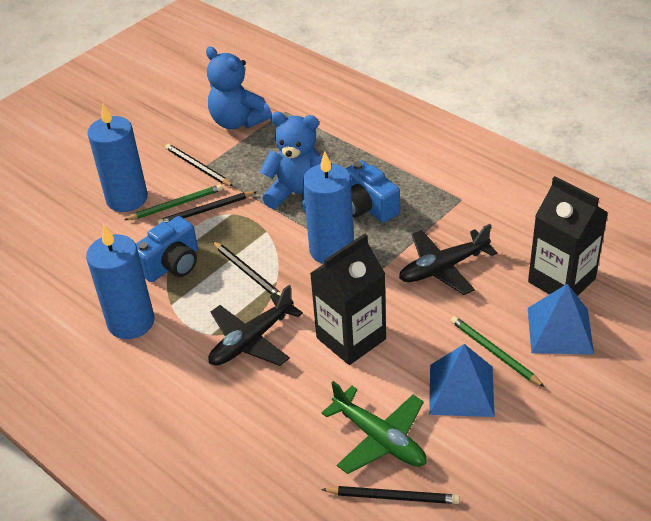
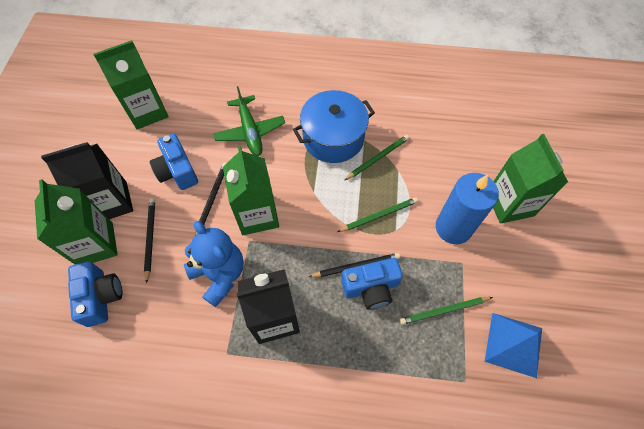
black pencil: 4 -> 3
black plane: 2 -> 0
blue camera: 2 -> 3
blue candle: 3 -> 1
blue pot: 0 -> 1
blue pyramid: 2 -> 1
blue teddy bear: 2 -> 1
green carton: 0 -> 4
green pencil: 2 -> 3

